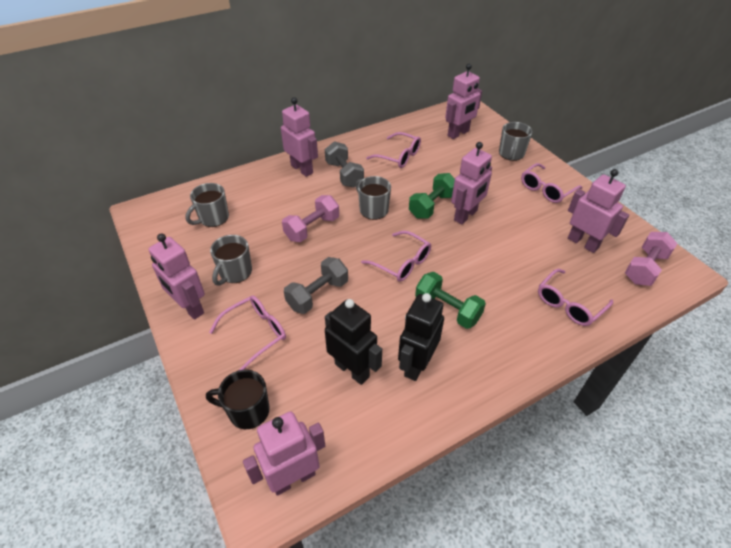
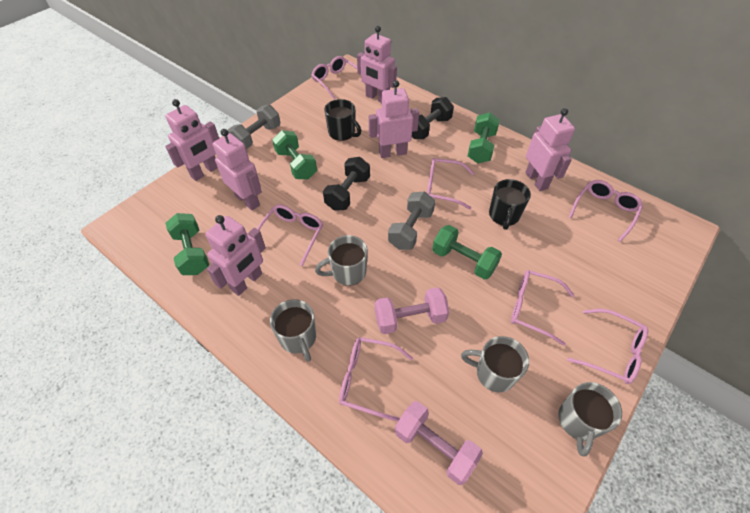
black dumbbell: 0 -> 2
black mug: 1 -> 2
black robot: 2 -> 0
green dumbbell: 2 -> 4
pink glasses: 5 -> 7

